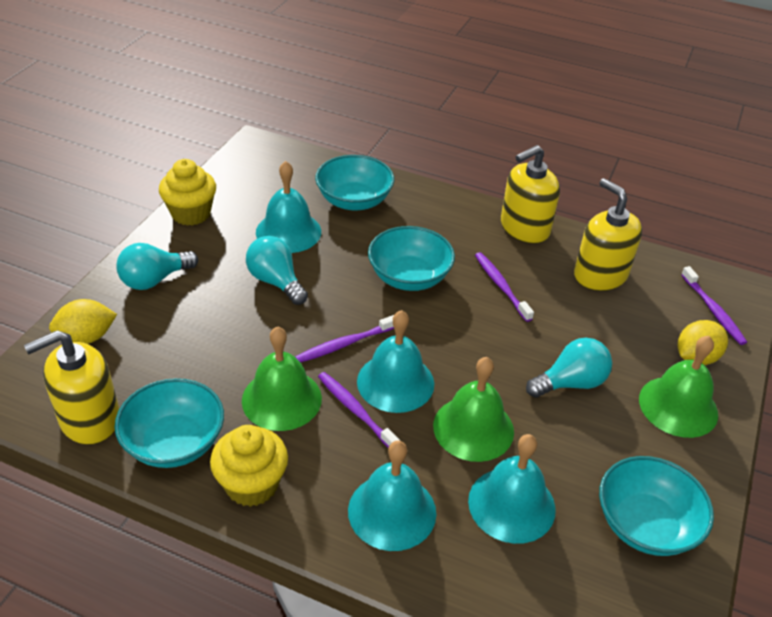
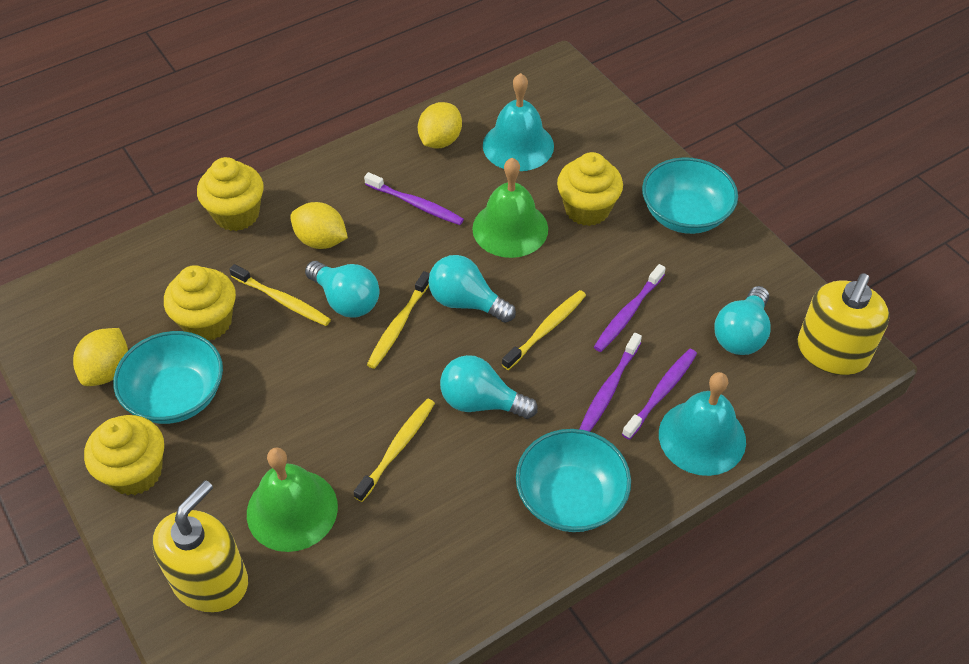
green bell: 3 -> 2
turquoise bell: 4 -> 2
turquoise bowl: 4 -> 3
turquoise light bulb: 3 -> 4
yellow cupcake: 2 -> 4
yellow lemon: 2 -> 3
yellow soap dispenser: 3 -> 2
yellow toothbrush: 0 -> 4

